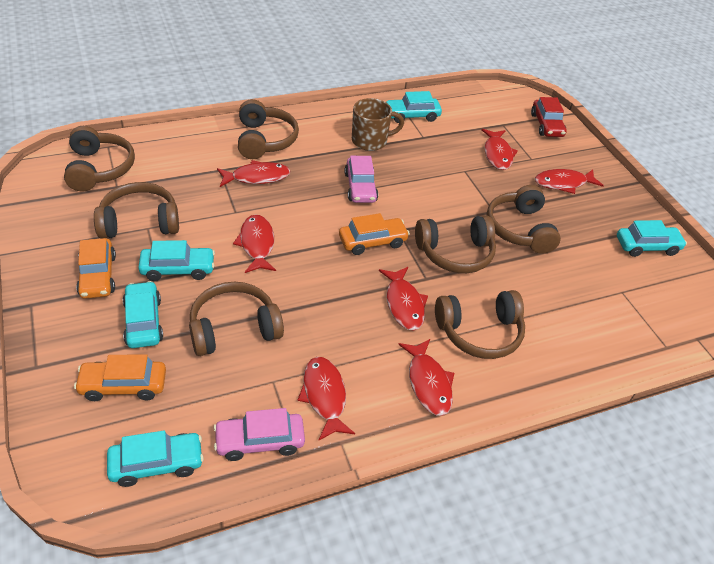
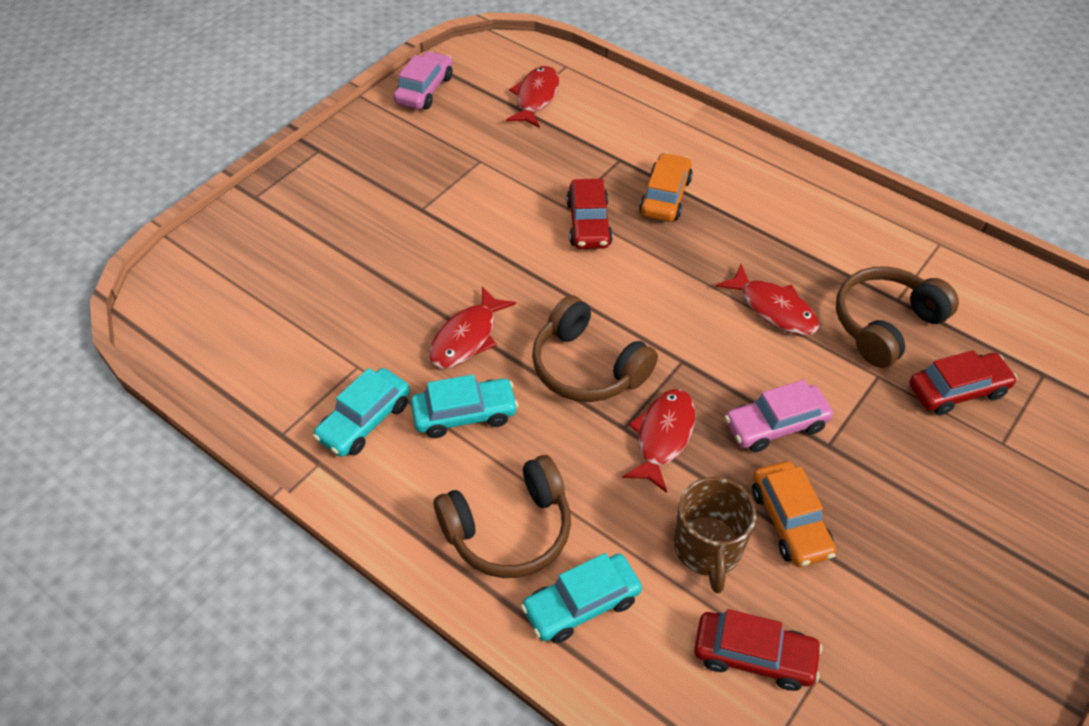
brown headphones: 7 -> 3
orange car: 3 -> 2
red car: 1 -> 3
red fish: 7 -> 4
turquoise car: 5 -> 3

